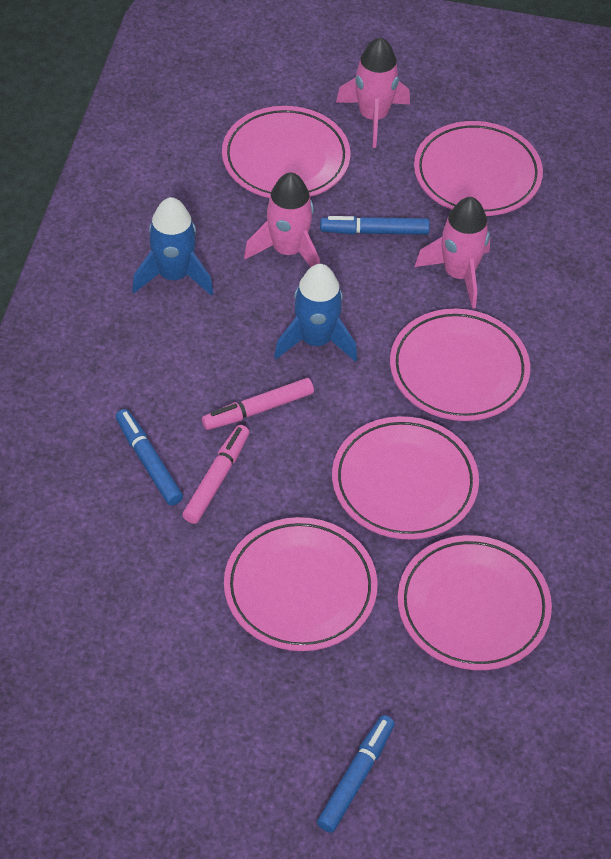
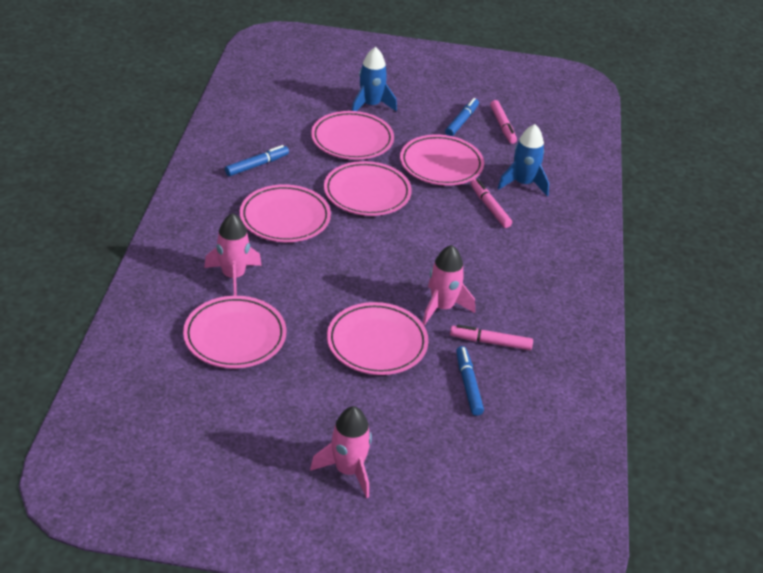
pink marker: 2 -> 3

